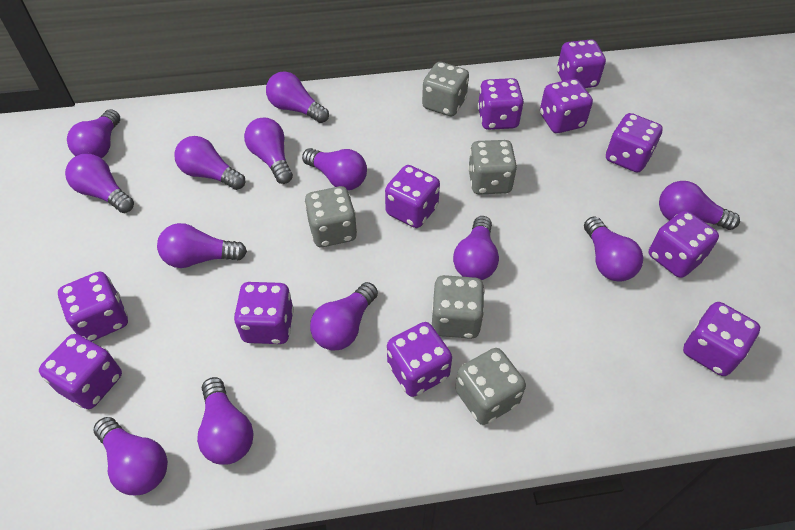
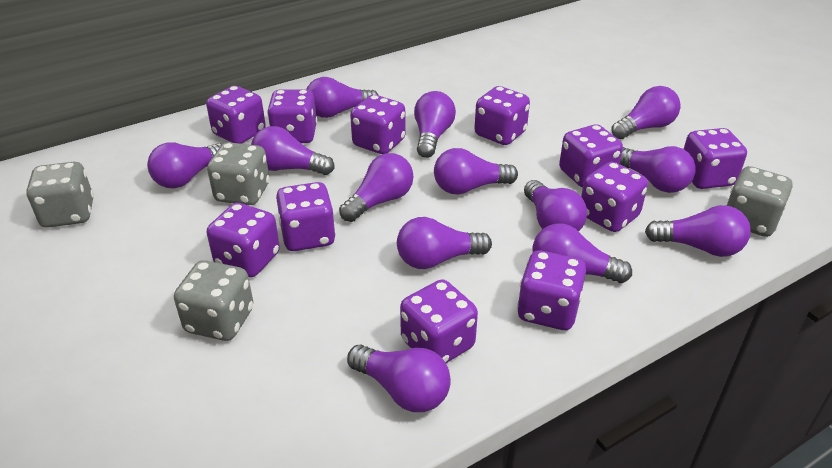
grey dice: 5 -> 4

